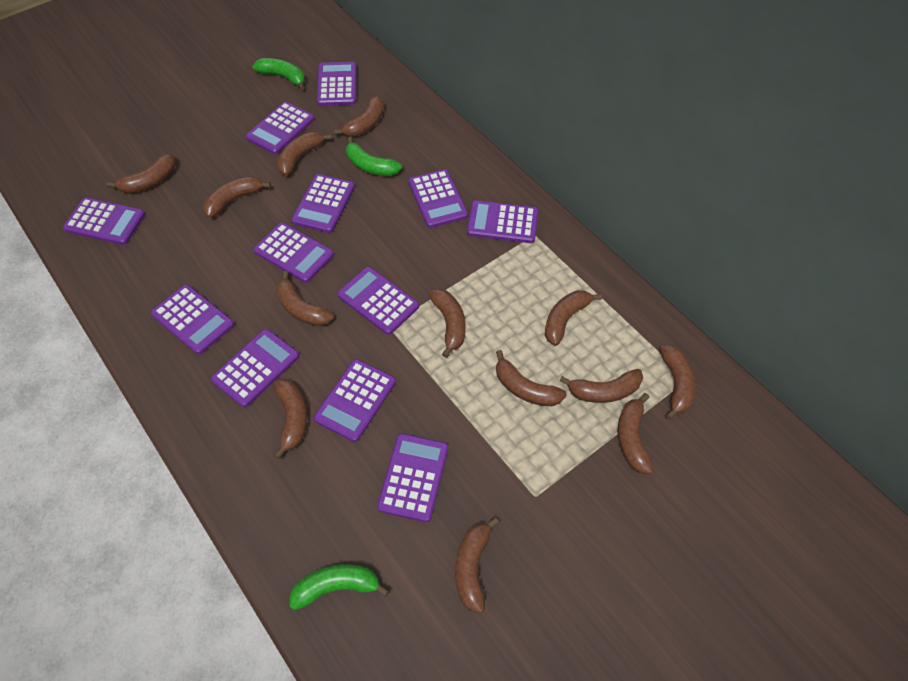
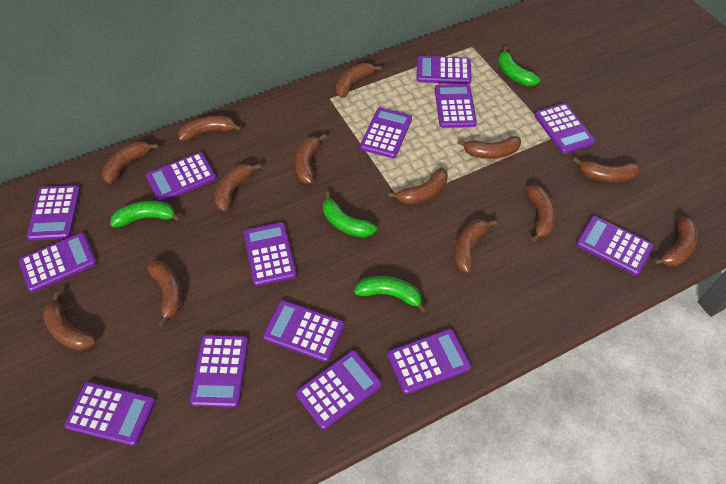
green banana: 3 -> 4
purple calculator: 12 -> 14

